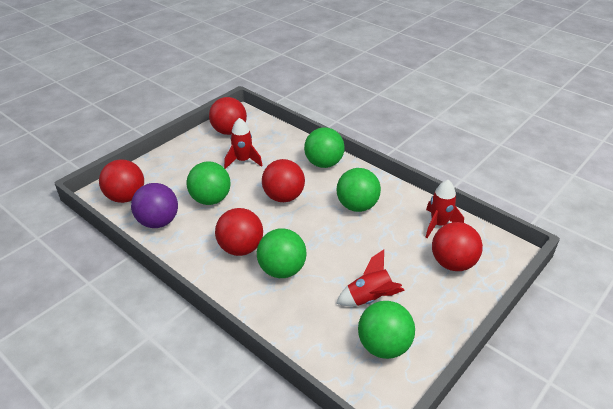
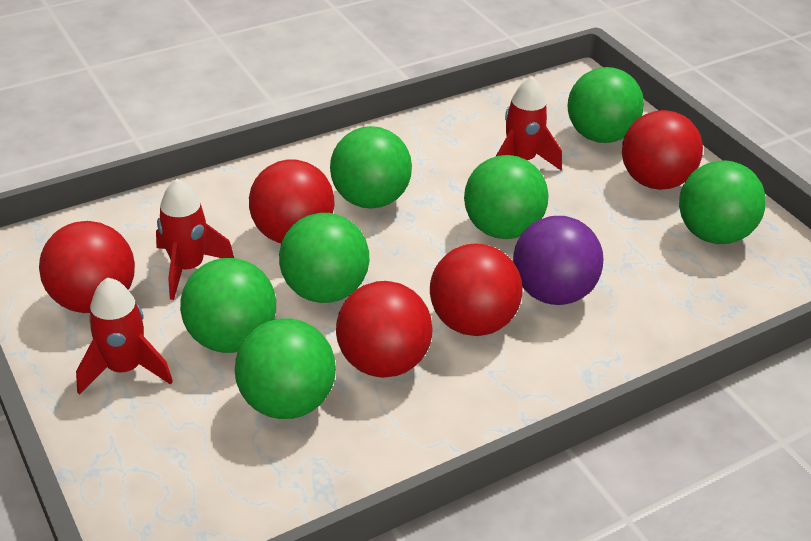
green ball: 5 -> 7

